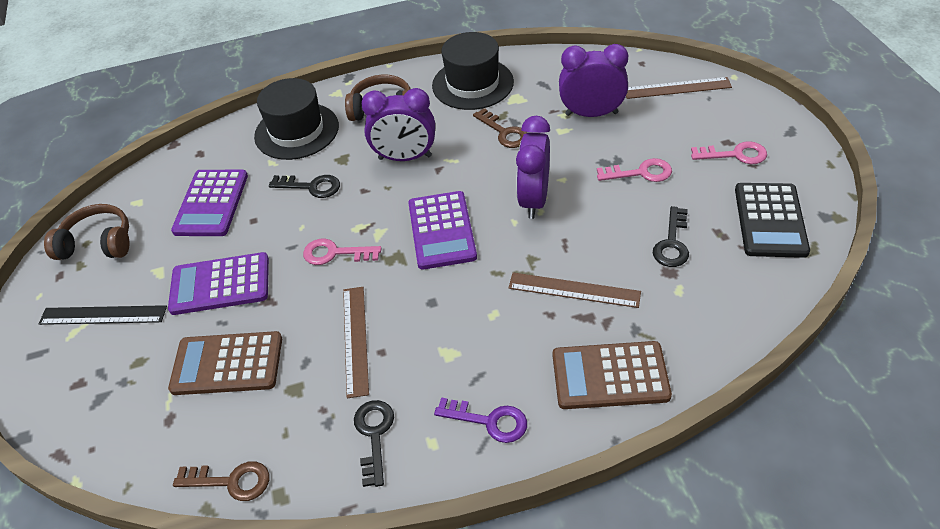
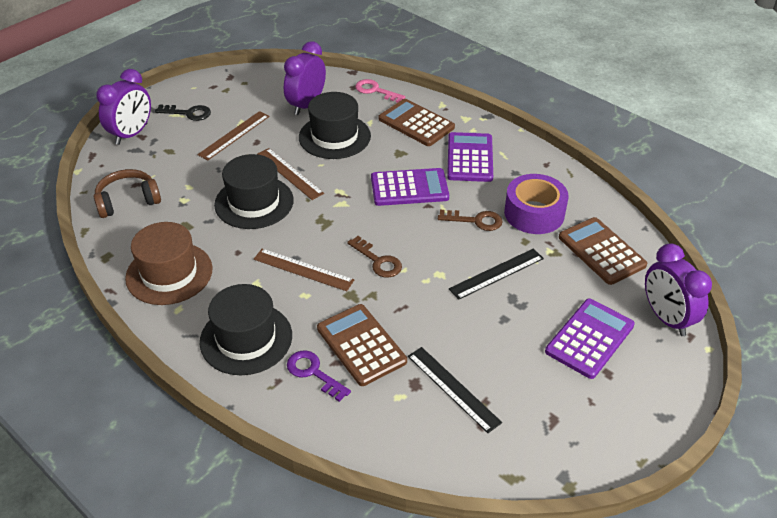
black calculator: 1 -> 0
black hat: 2 -> 3
black key: 3 -> 1
black ruler: 1 -> 2
brown calculator: 2 -> 3
brown hat: 0 -> 1
brown headphones: 2 -> 1
pink key: 3 -> 1
purple tape: 0 -> 1

